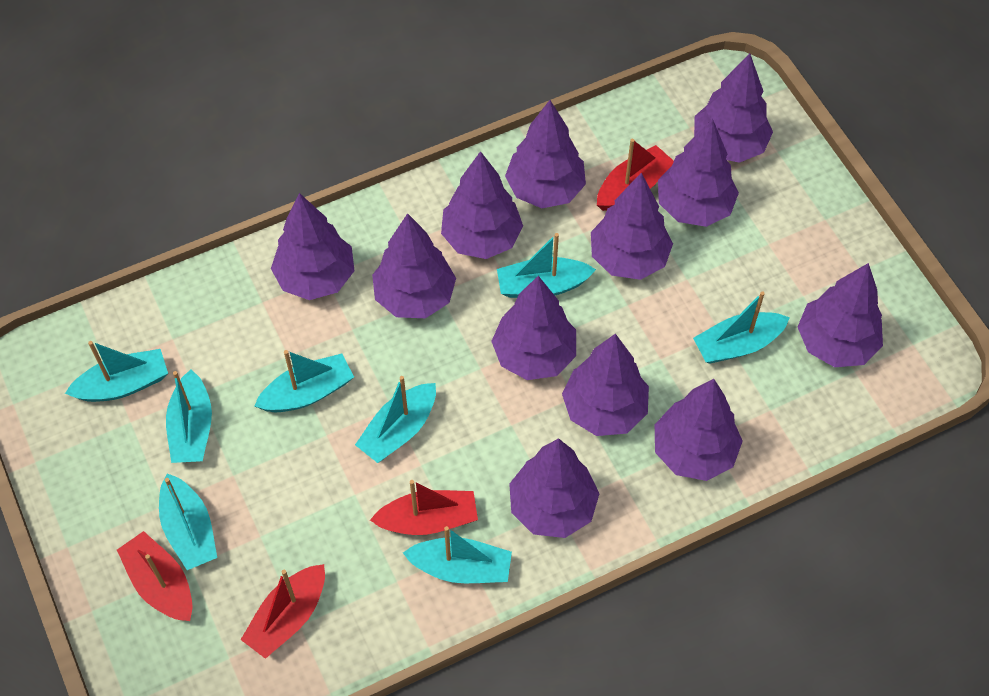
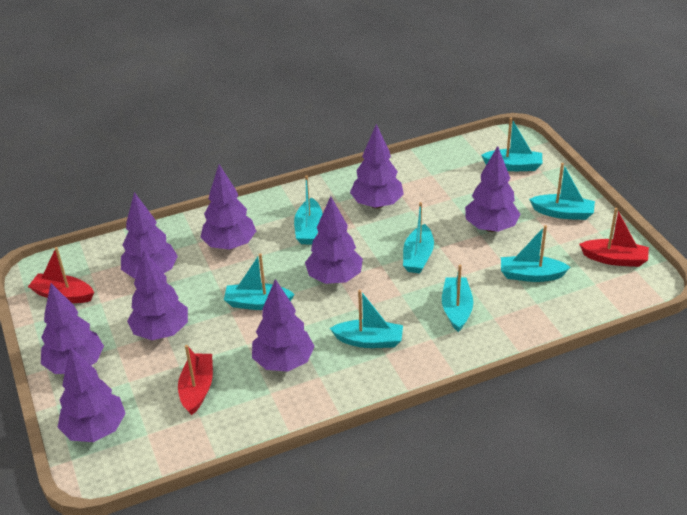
purple tree: 12 -> 9
red boat: 4 -> 3

